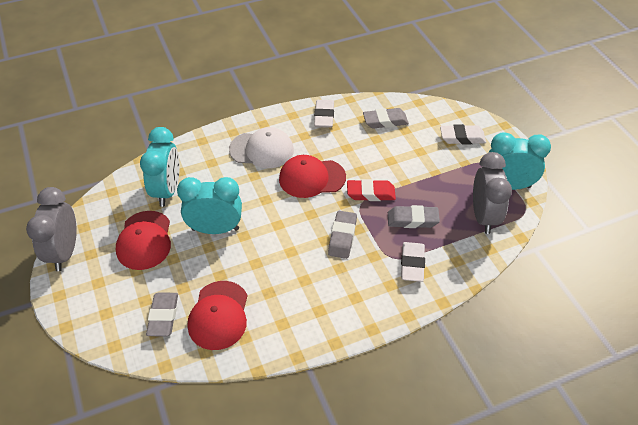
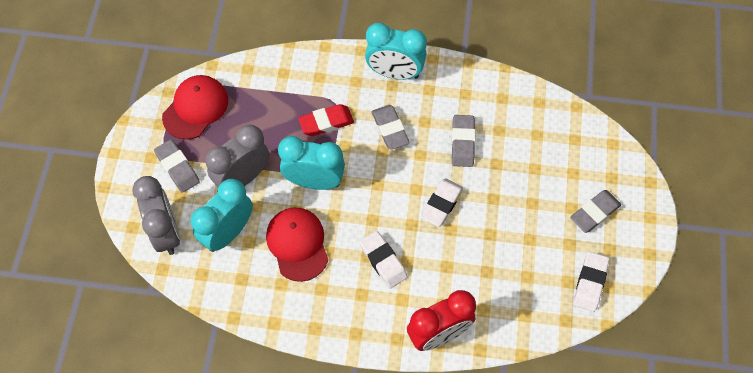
red cap: 3 -> 2
red clock: 0 -> 1
white cap: 1 -> 0

